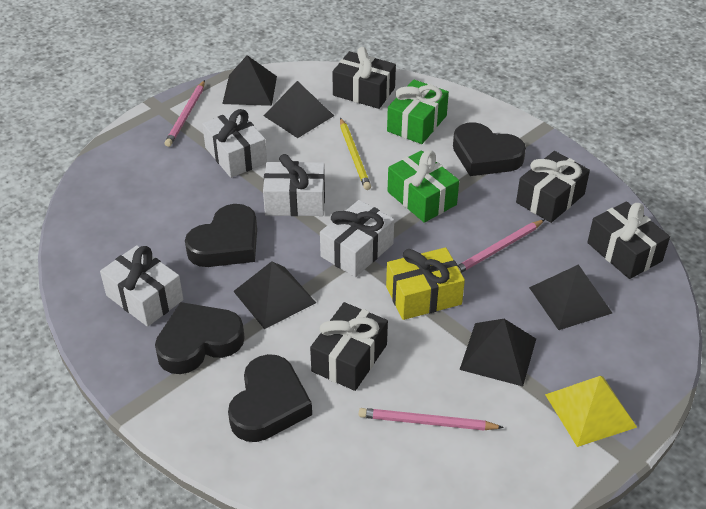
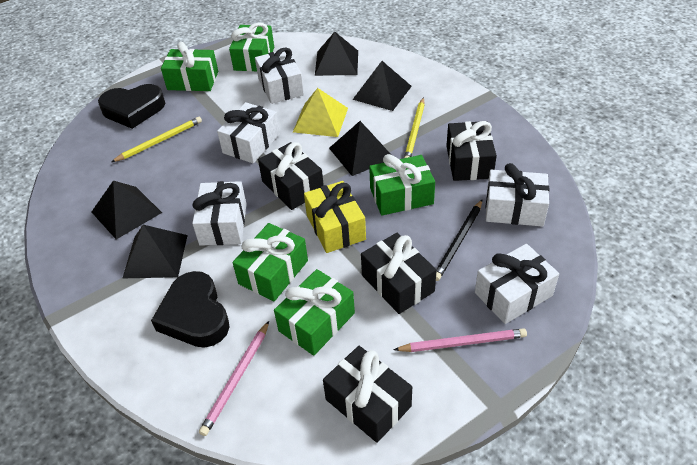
black heart: 4 -> 2
black pencil: 0 -> 1
green gift: 2 -> 5
pink pencil: 3 -> 2
white gift: 4 -> 5
yellow pencil: 1 -> 2

